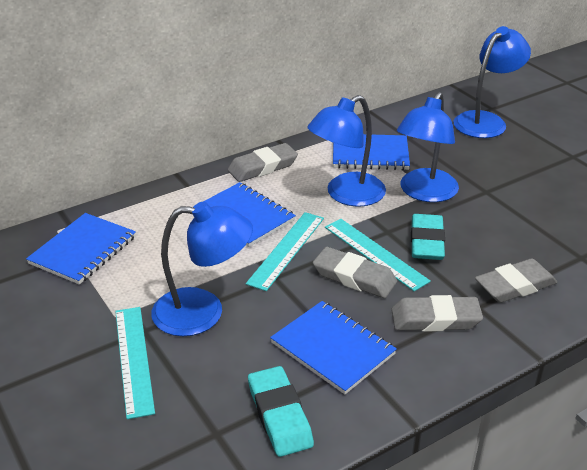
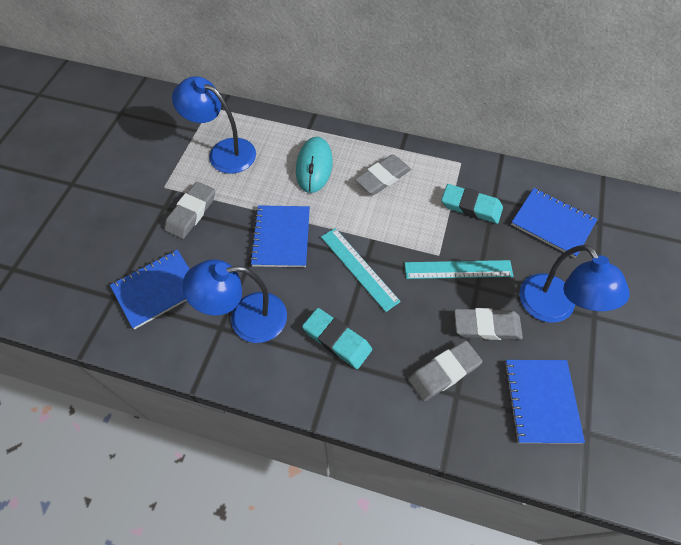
blue lamp: 4 -> 3
turquoise mouse: 0 -> 1
turquoise ruler: 3 -> 2

